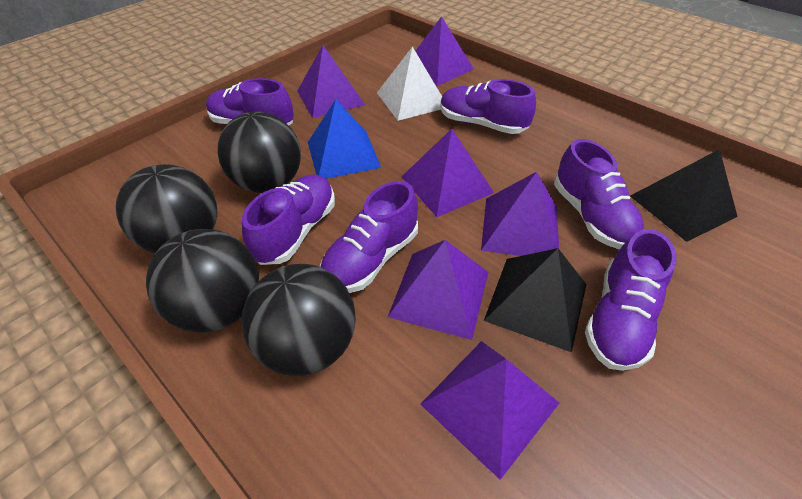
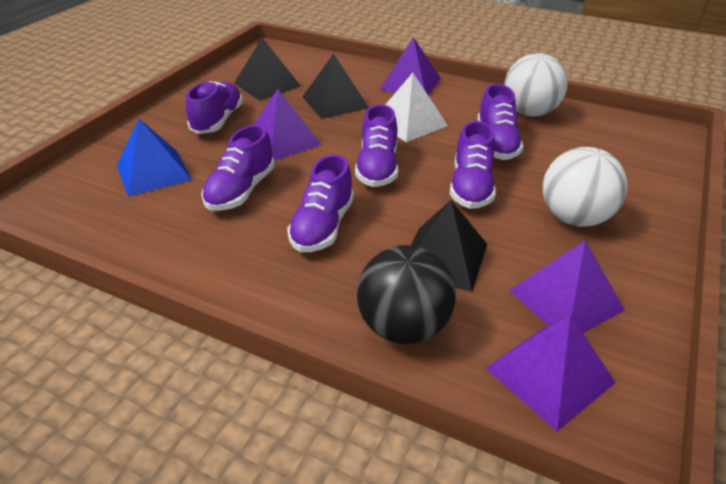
black ball: 4 -> 1
black pyramid: 2 -> 3
purple pyramid: 6 -> 4
white ball: 0 -> 2

